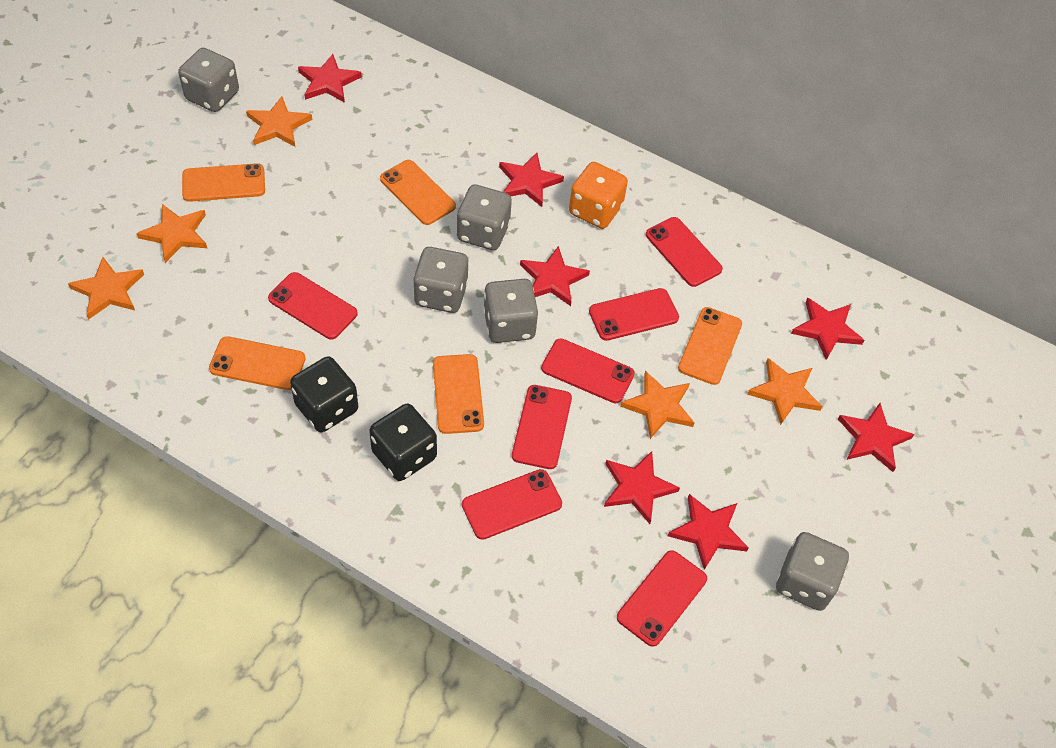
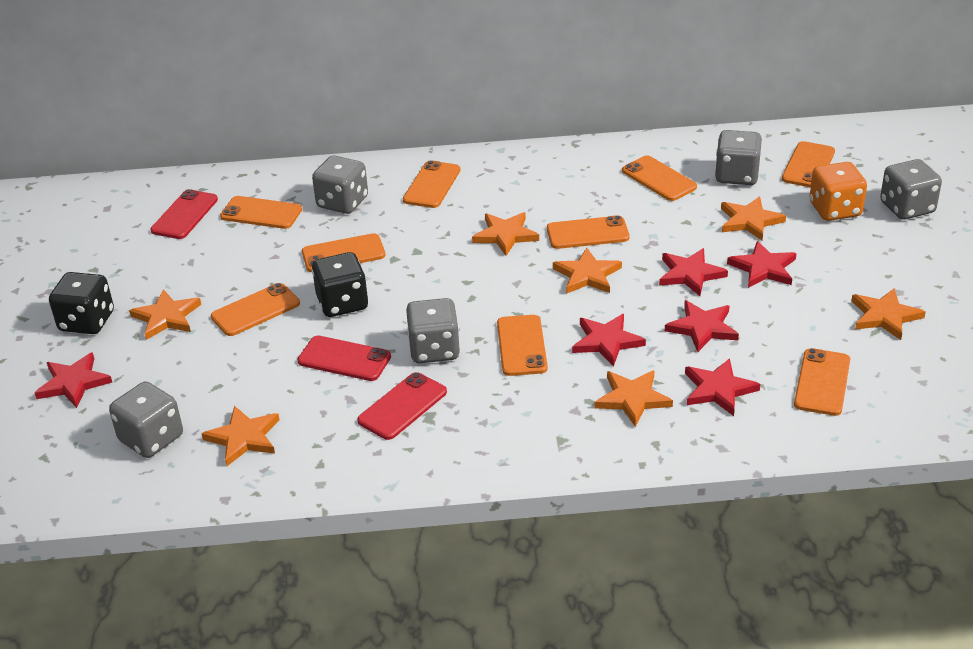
orange phone: 5 -> 9
orange star: 5 -> 7
red phone: 7 -> 3
red star: 7 -> 6

